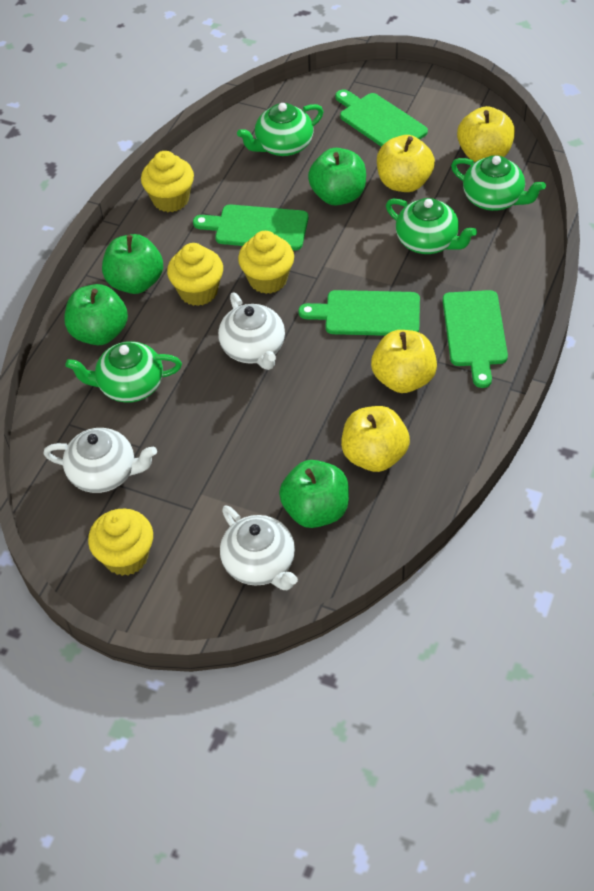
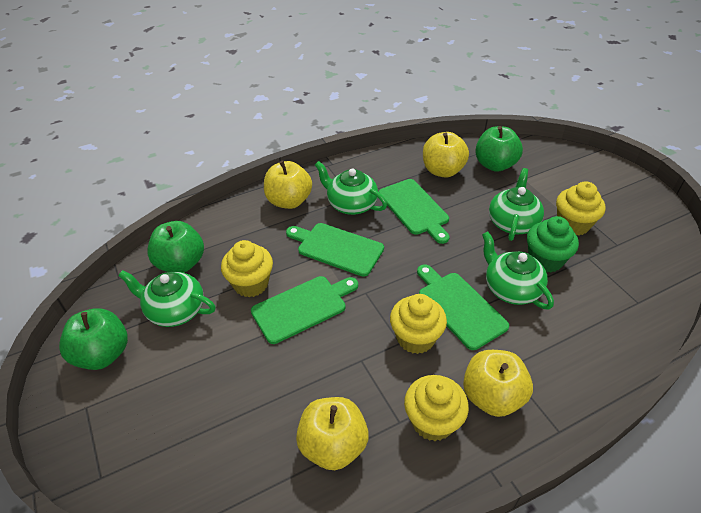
green apple: 4 -> 3
green cupcake: 0 -> 1
white teapot: 3 -> 0

